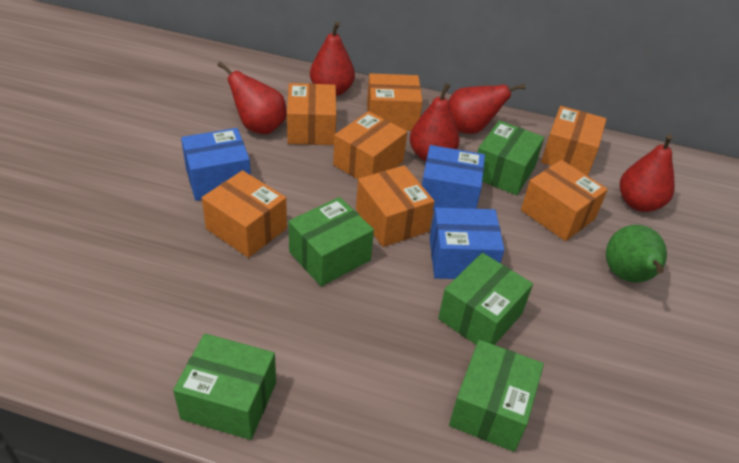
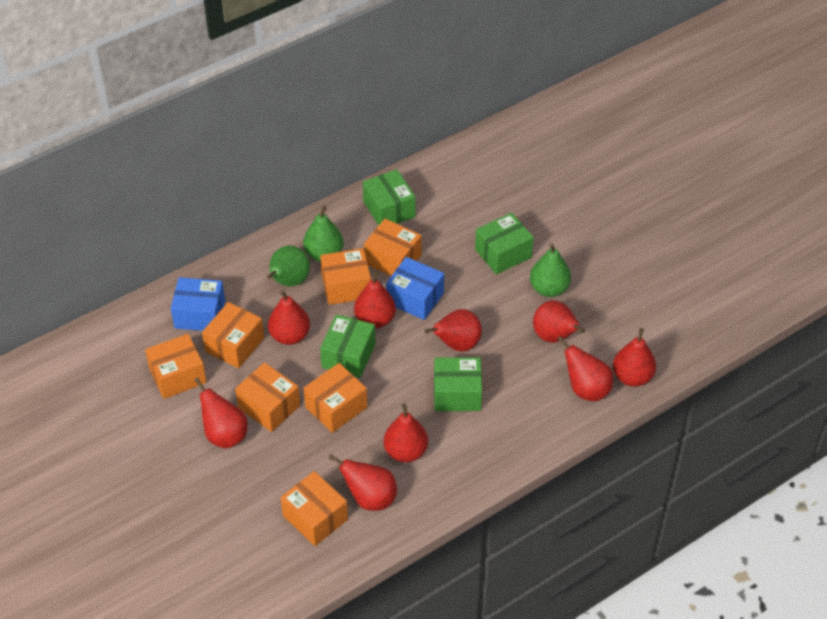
blue box: 3 -> 2
green box: 5 -> 4
green pear: 1 -> 3
red pear: 5 -> 9

